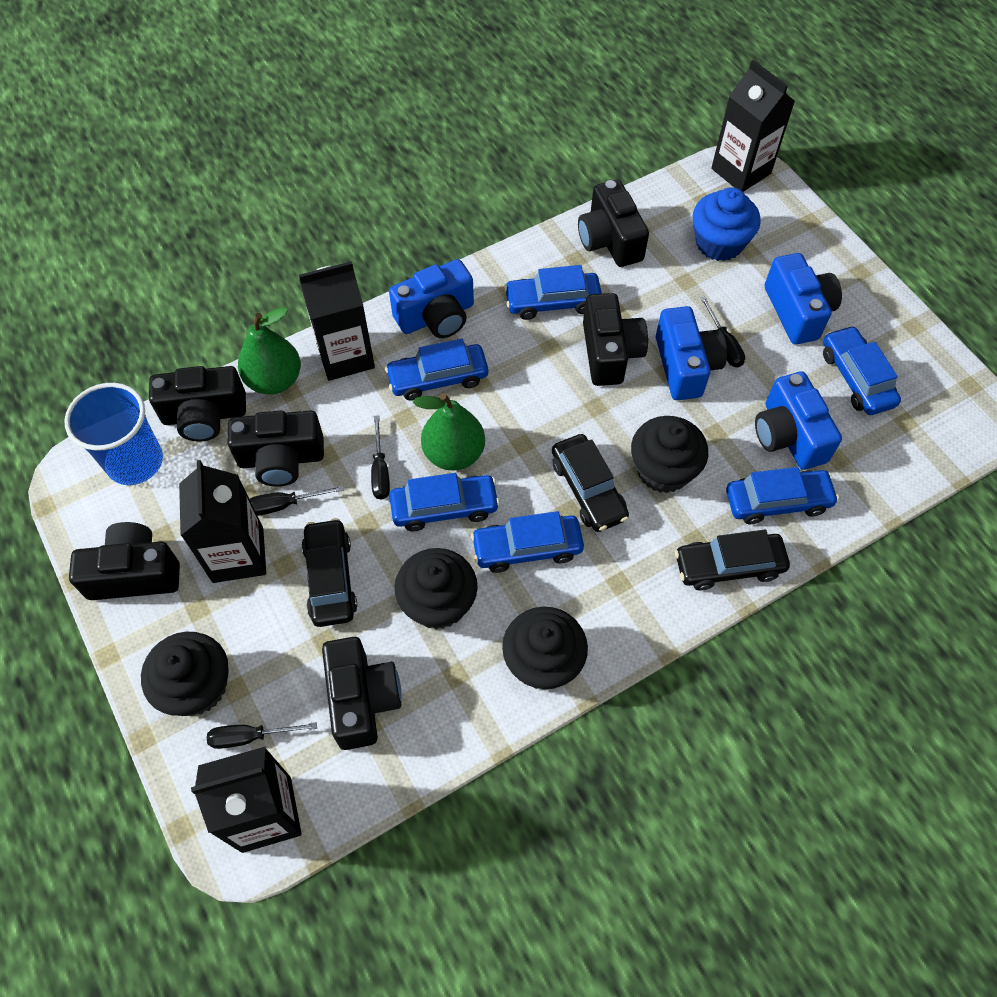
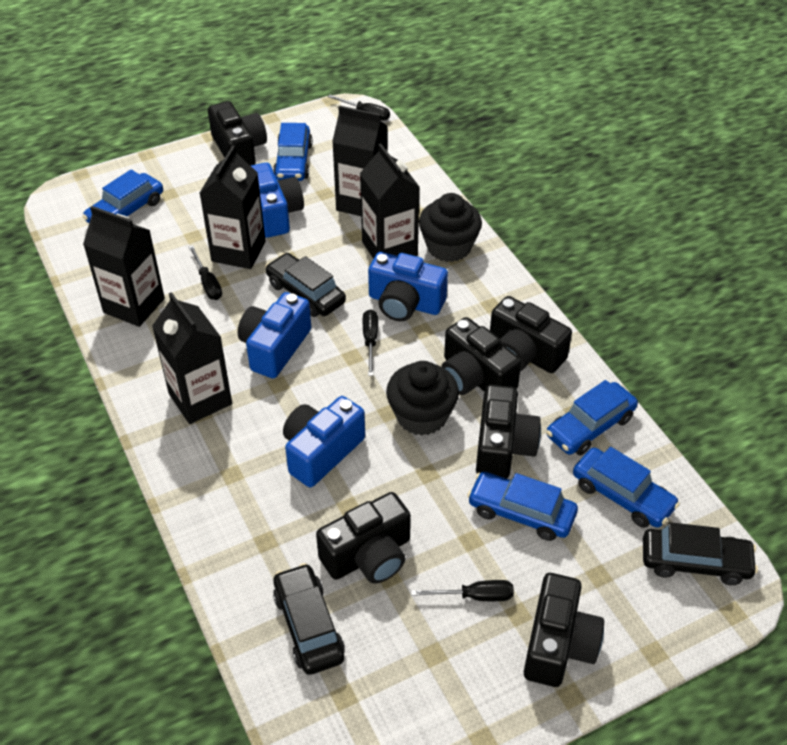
black carton: 4 -> 5
black cupcake: 4 -> 2
blue car: 6 -> 5
blue cup: 1 -> 0
blue cupcake: 1 -> 0
green pear: 2 -> 0

